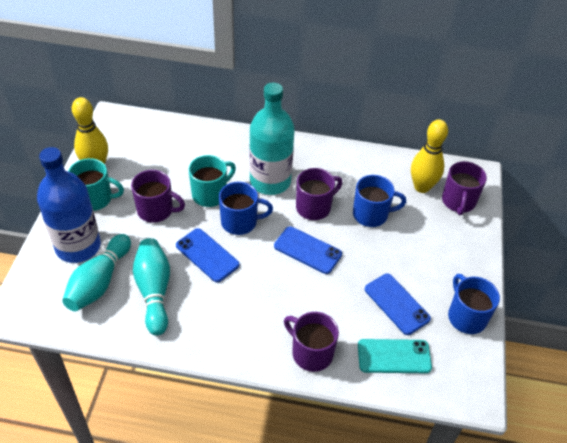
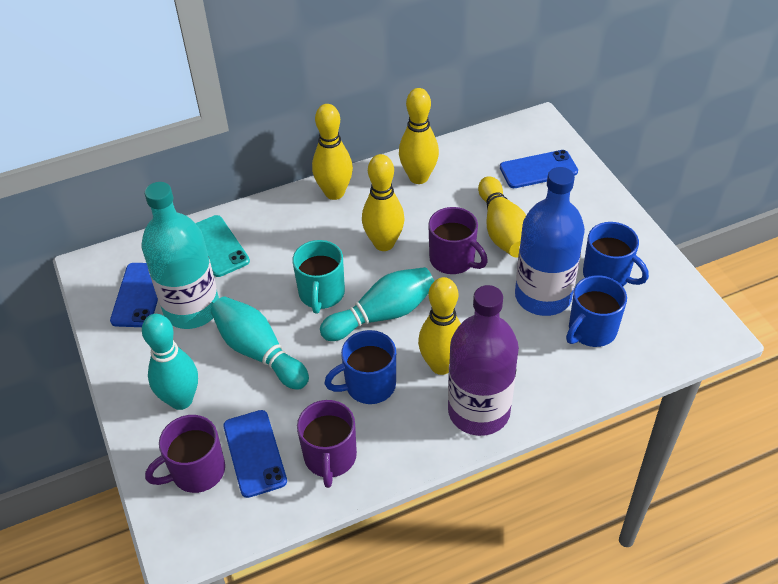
purple bottle: 0 -> 1
purple mug: 4 -> 3
turquoise bowling pin: 2 -> 3
turquoise mug: 2 -> 1
yellow bowling pin: 2 -> 5

